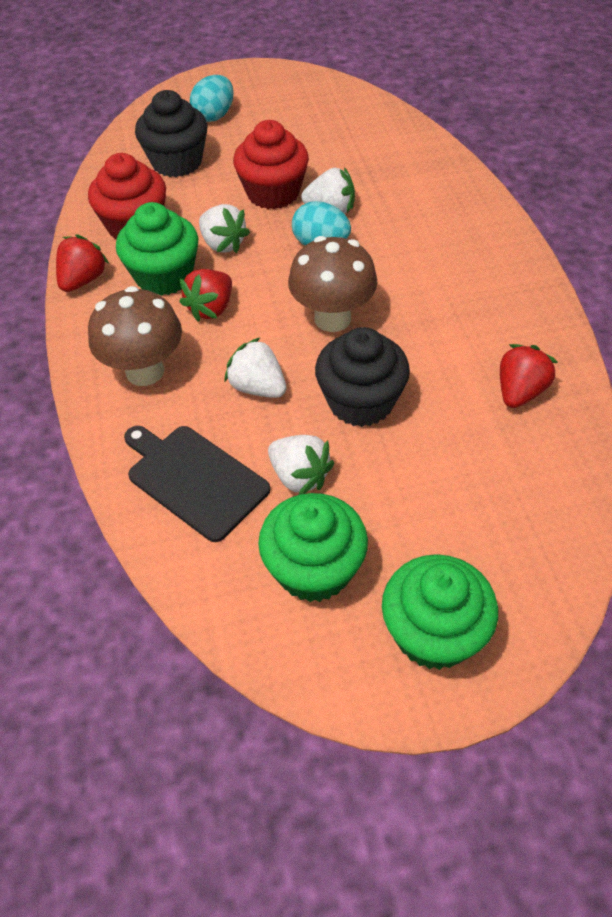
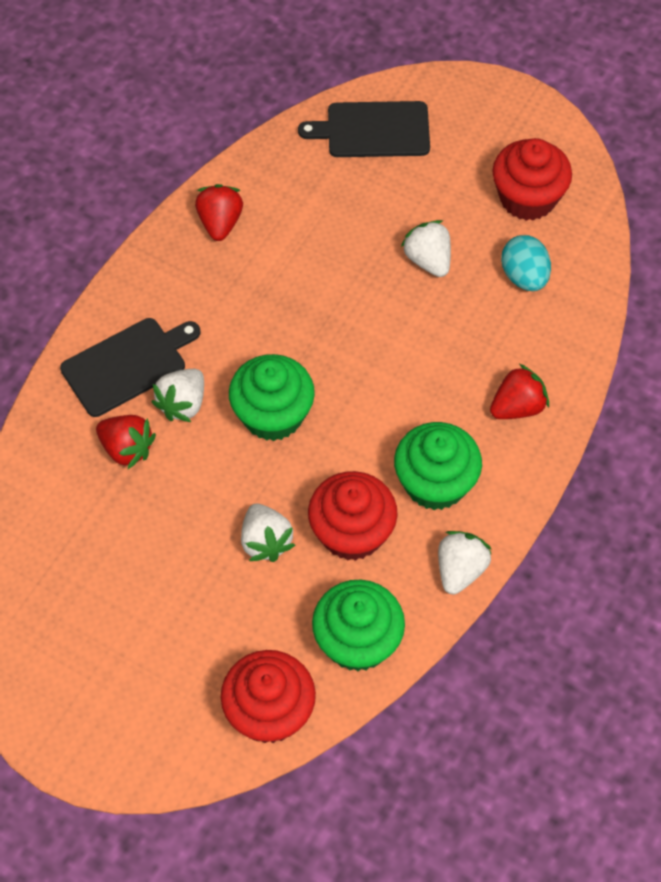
black cupcake: 2 -> 0
black cutting board: 1 -> 2
brown mushroom: 2 -> 0
red cupcake: 2 -> 3
turquoise egg: 2 -> 1

